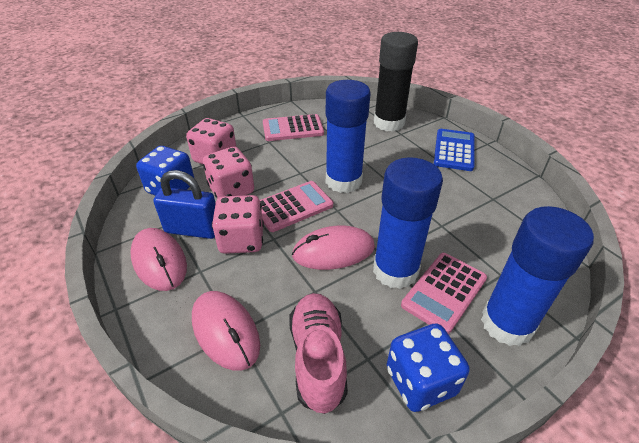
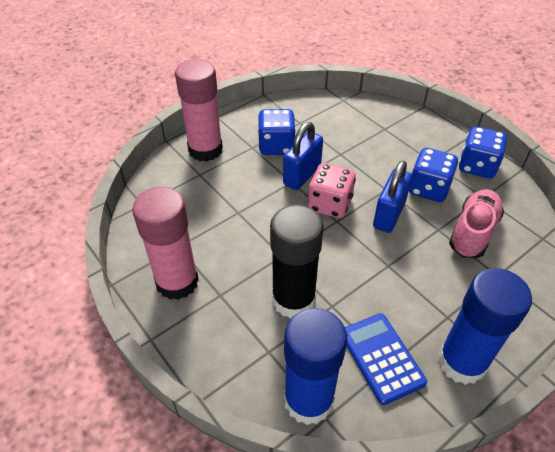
blue dice: 2 -> 3
blue glue stick: 3 -> 2
blue padlock: 1 -> 2
pink calculator: 3 -> 0
pink dice: 3 -> 1
pink glue stick: 0 -> 2
pink mouse: 3 -> 0

